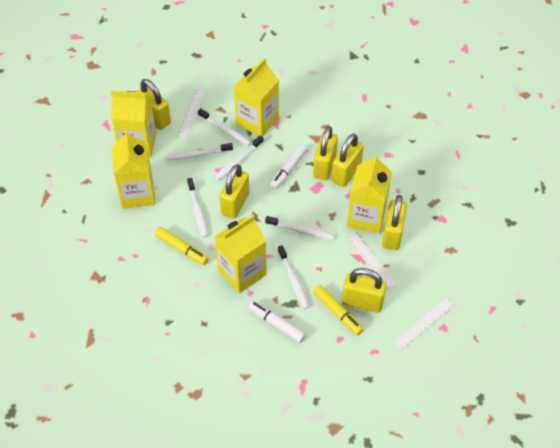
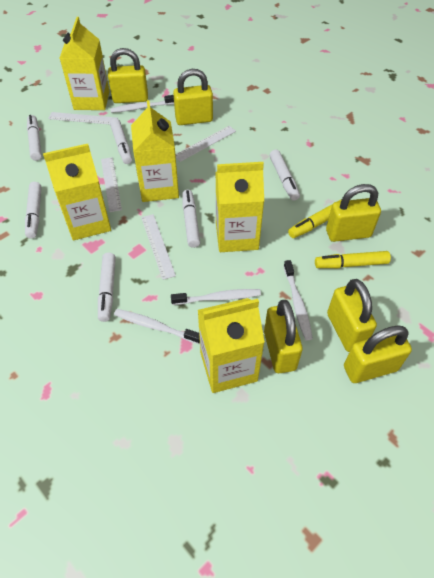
white marker: 2 -> 6
white ruler: 3 -> 4
white toothbrush: 6 -> 4

